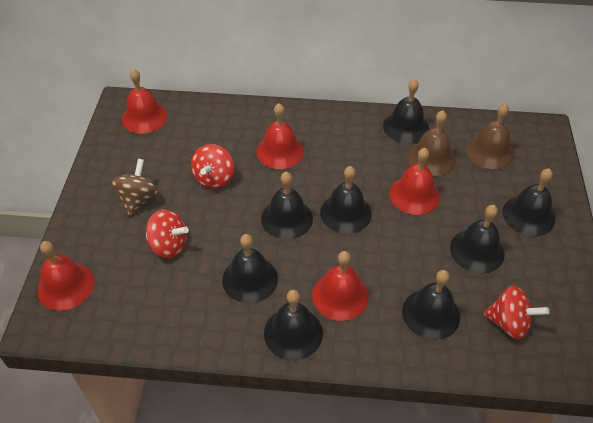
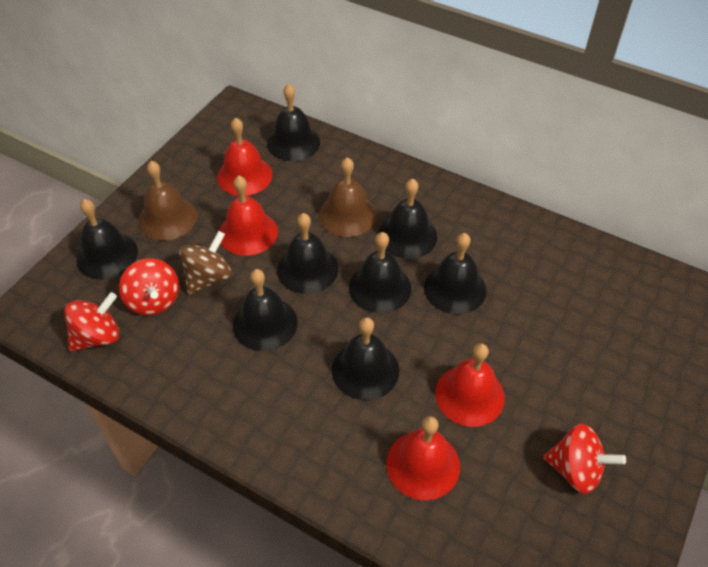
red bell: 5 -> 4

